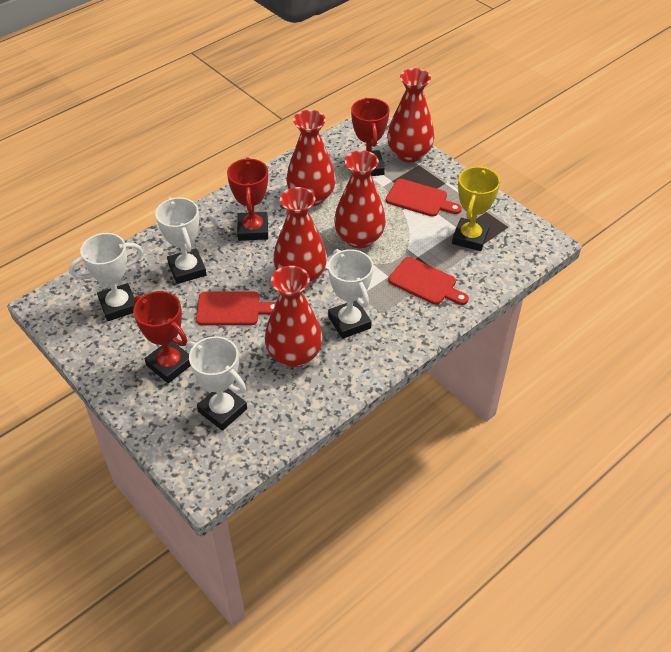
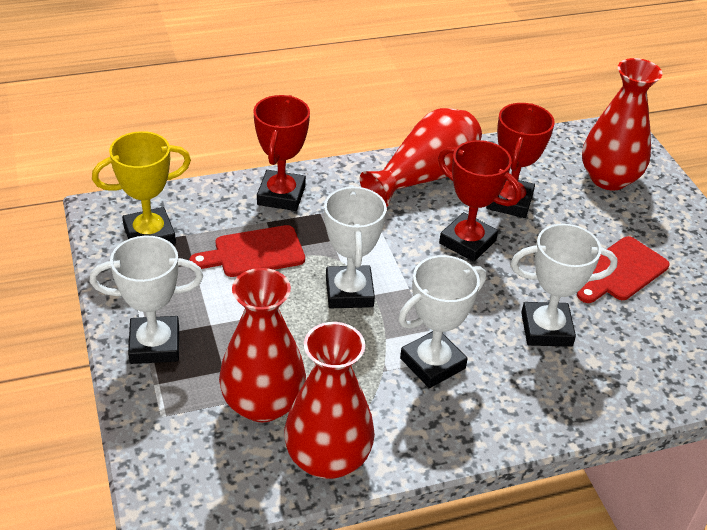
red cutting board: 3 -> 2
red vase: 5 -> 4

